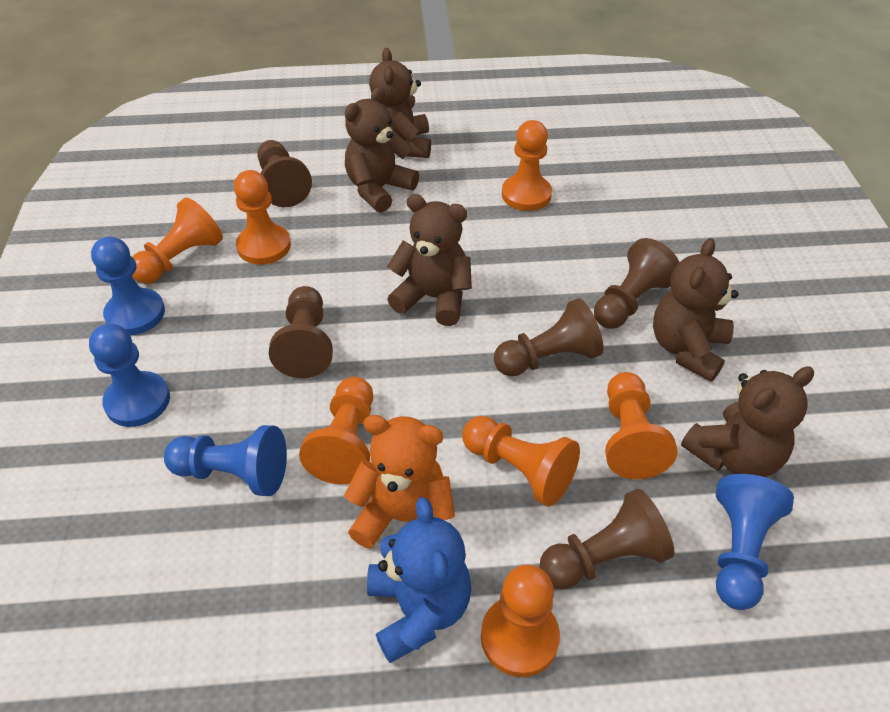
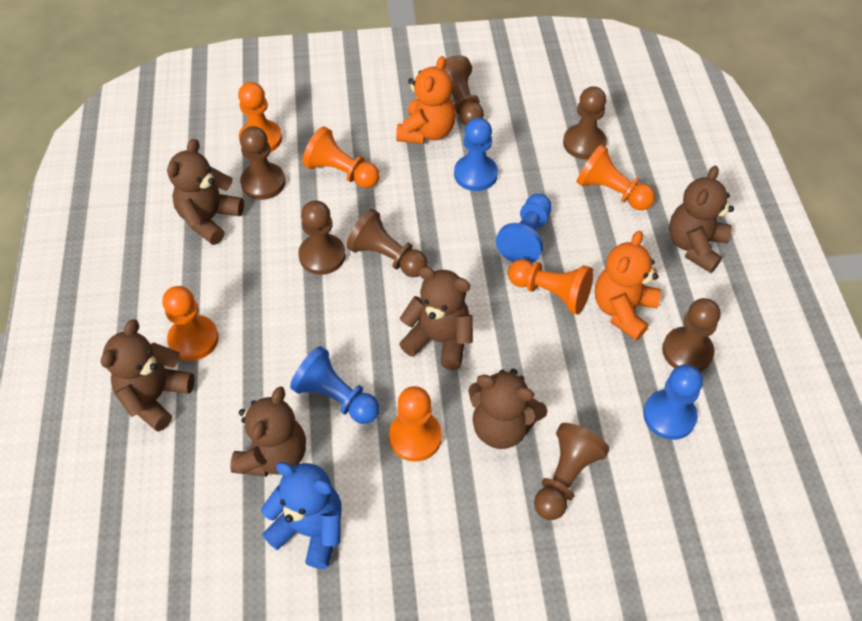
brown pawn: 5 -> 7
brown teddy bear: 5 -> 6
orange pawn: 7 -> 6
orange teddy bear: 1 -> 2

